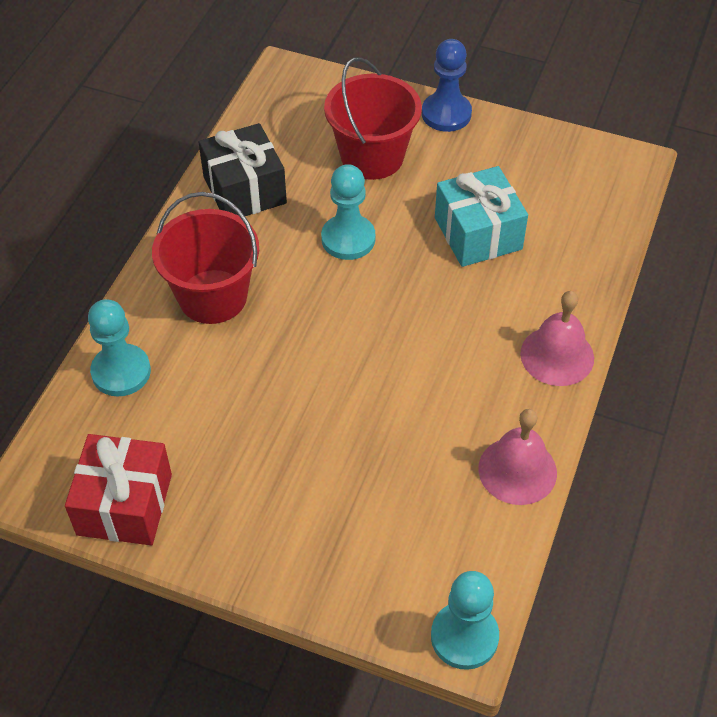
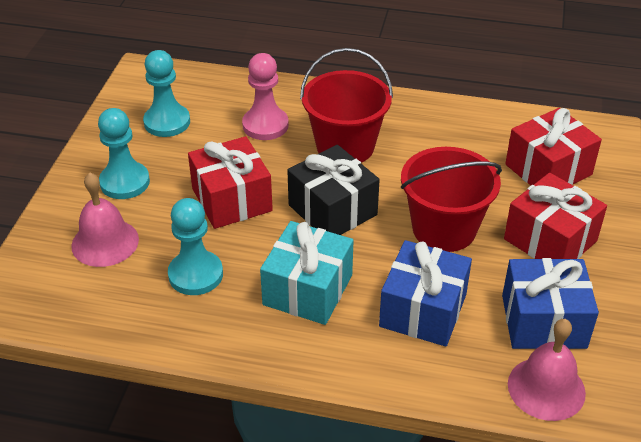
blue gift: 0 -> 2
blue pawn: 1 -> 0
pink pawn: 0 -> 1
red gift: 1 -> 3

